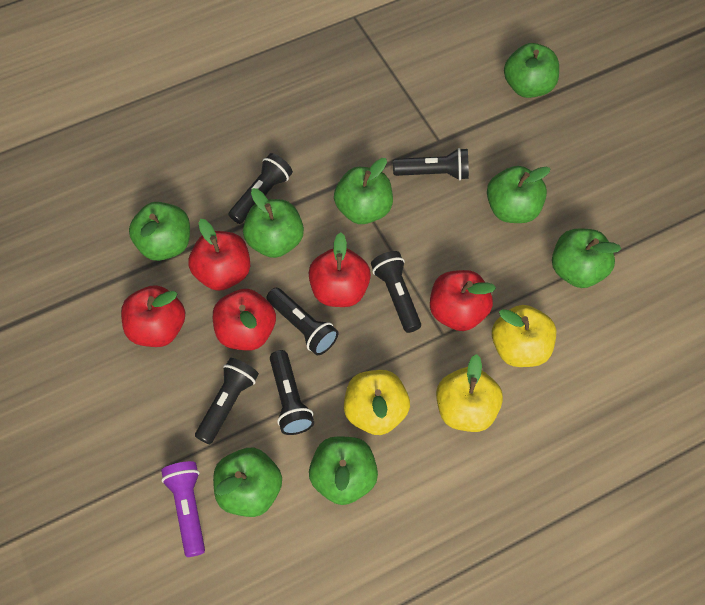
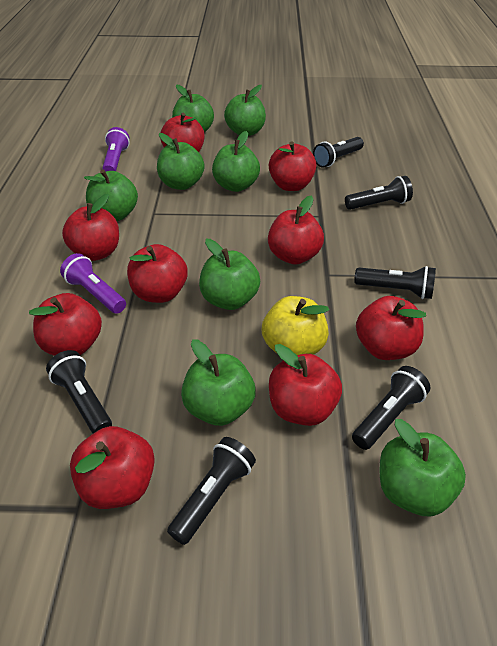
purple flashlight: 1 -> 2
red apple: 5 -> 9
yellow apple: 3 -> 1

